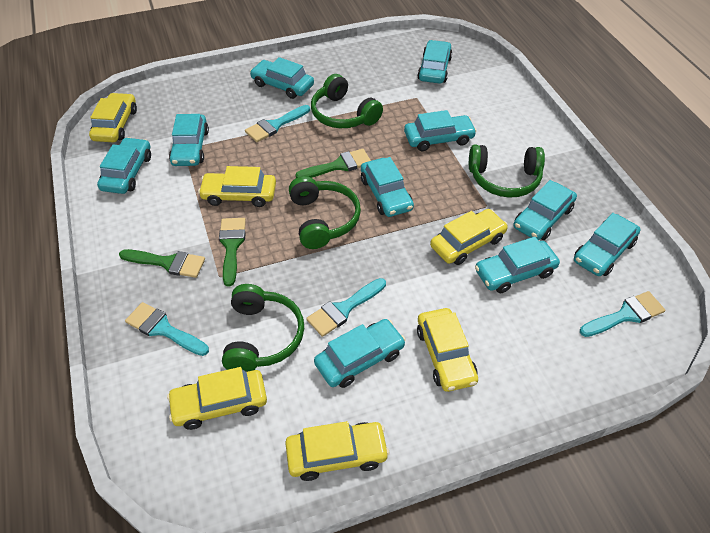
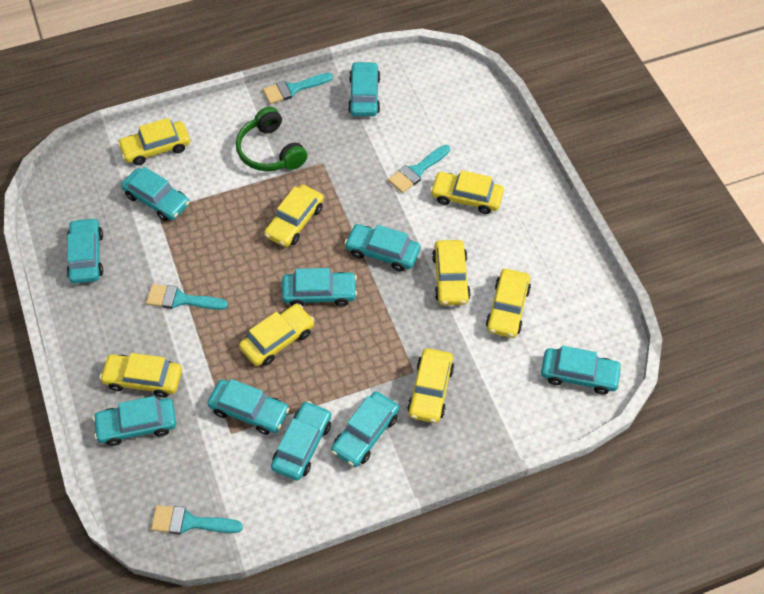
green brush: 3 -> 0
green headphones: 4 -> 1
yellow car: 6 -> 8

